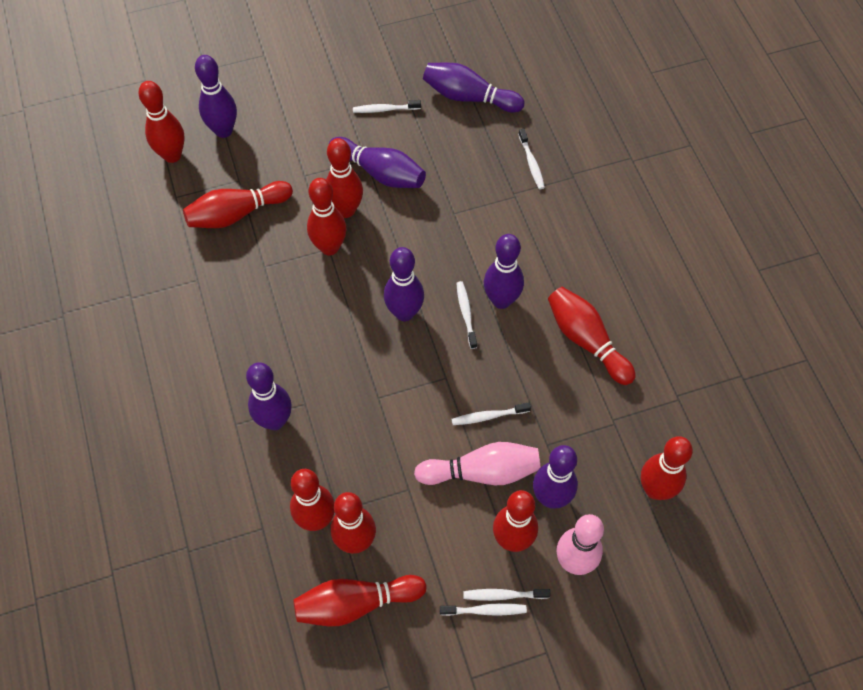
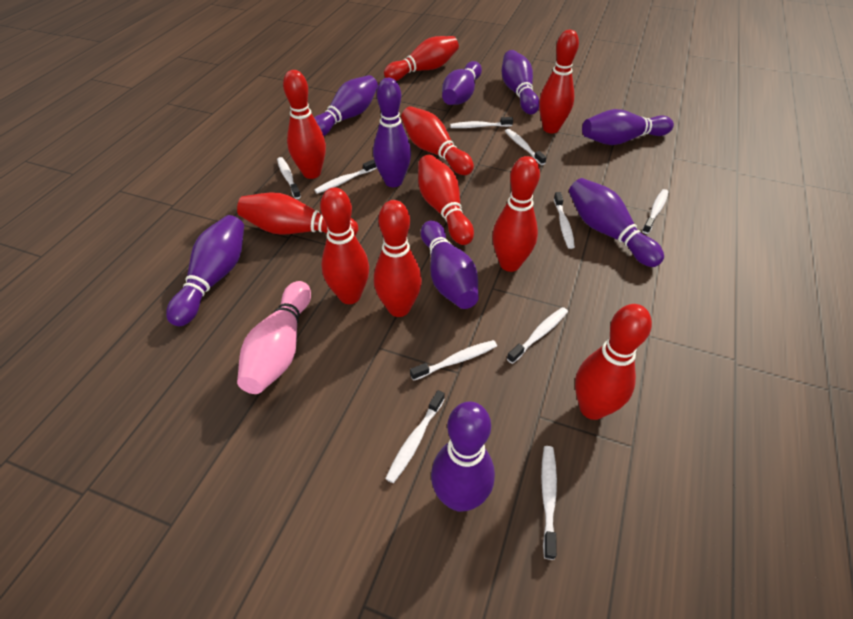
pink bowling pin: 2 -> 1
purple bowling pin: 7 -> 9
white toothbrush: 6 -> 10

